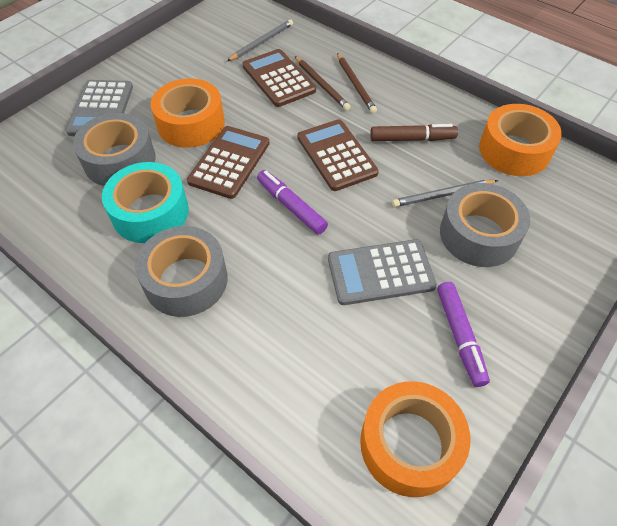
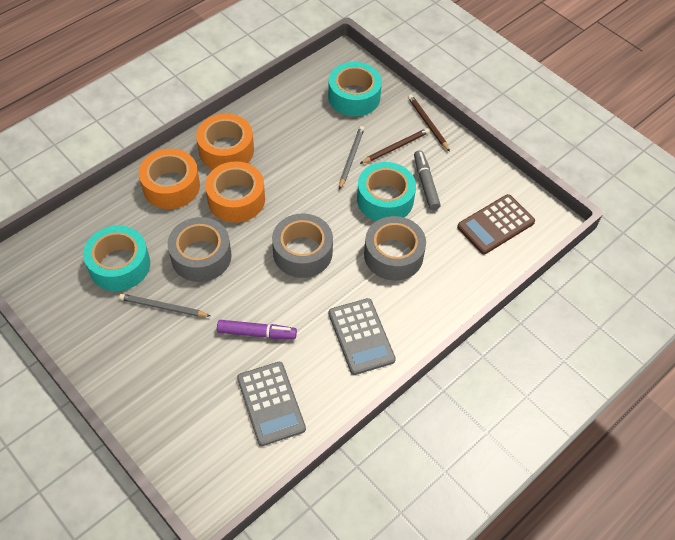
brown calculator: 3 -> 1
brown marker: 1 -> 0
grey marker: 0 -> 1
purple marker: 2 -> 1
turquoise tape: 1 -> 3

